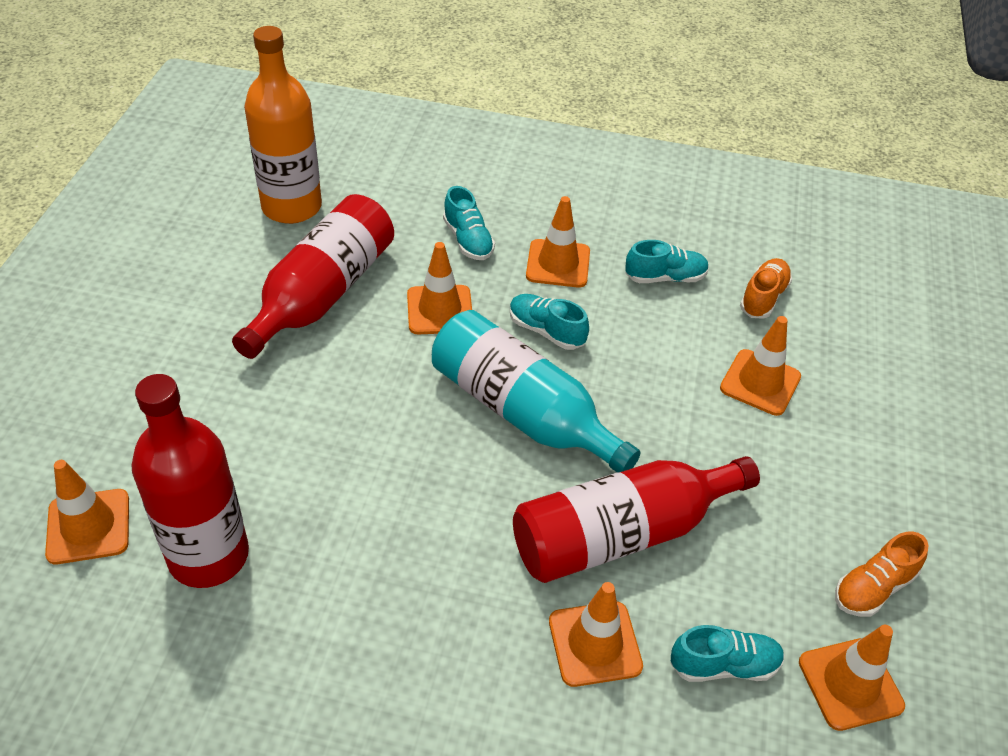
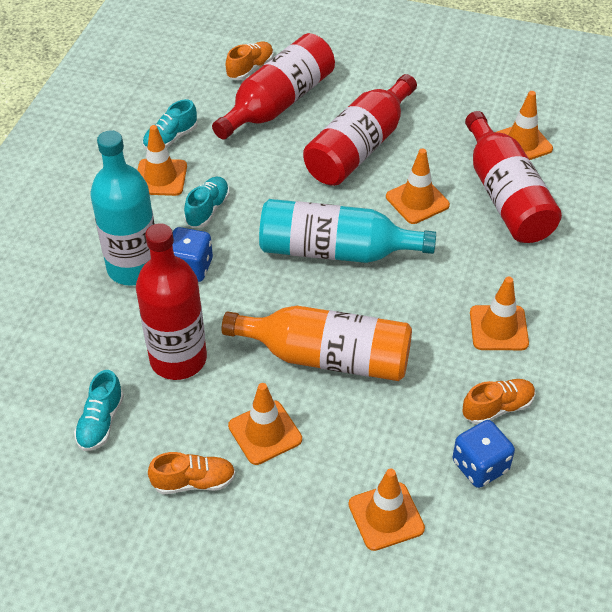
blue dice: 0 -> 2
orange shoe: 2 -> 3
red bottle: 3 -> 4
turquoise bottle: 1 -> 2
turquoise shoe: 4 -> 3

